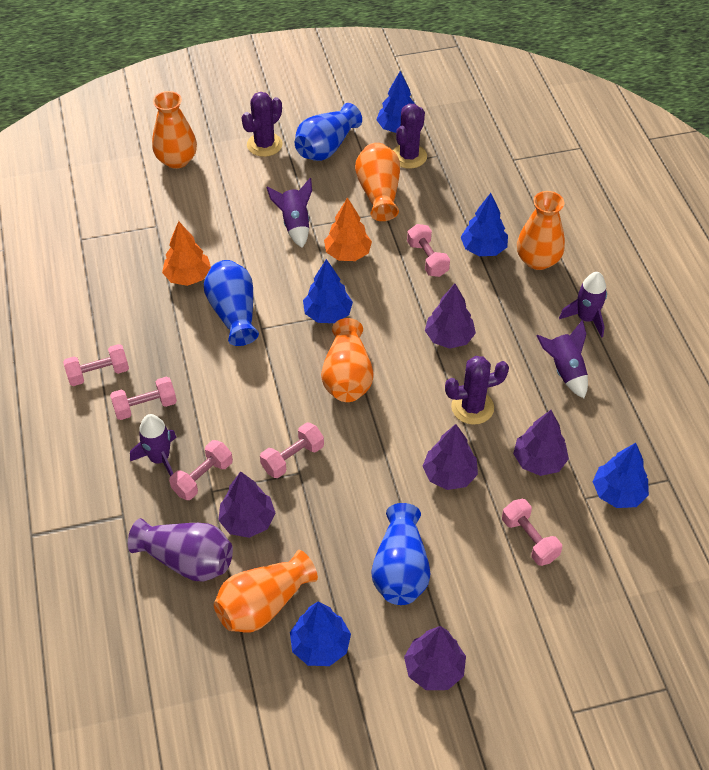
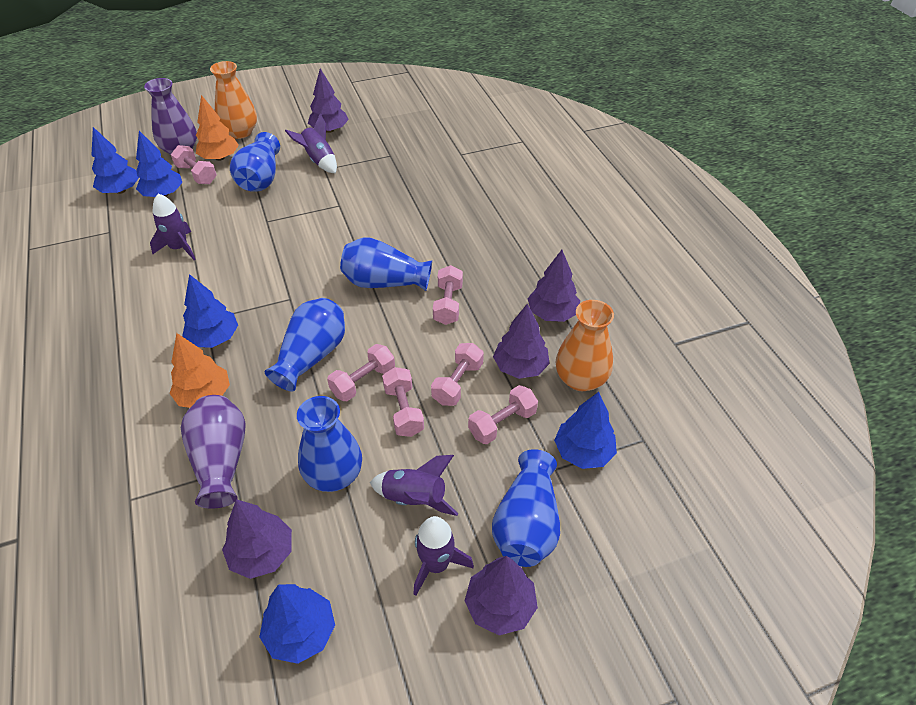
blue vase: 3 -> 5
orange vase: 5 -> 2
purple cactus: 3 -> 0
purple vase: 1 -> 2

